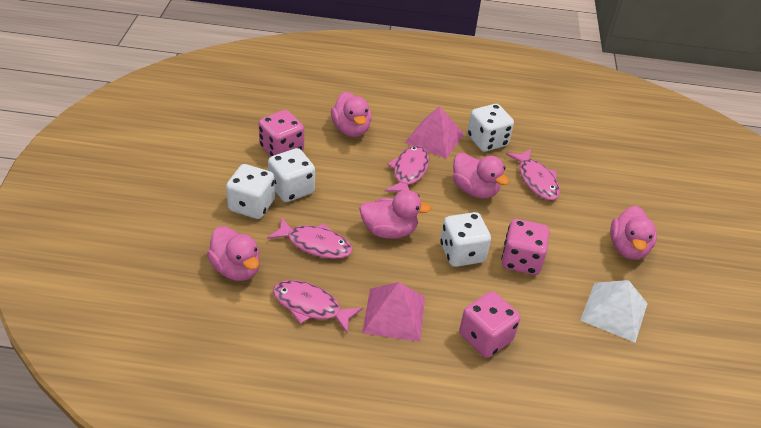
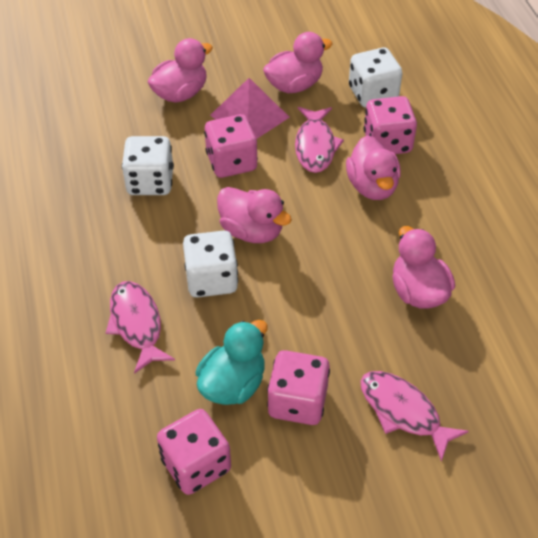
pink dice: 3 -> 4
pink fish: 4 -> 3
pink pyramid: 2 -> 1
turquoise duck: 0 -> 1
white dice: 4 -> 3
white pyramid: 1 -> 0

